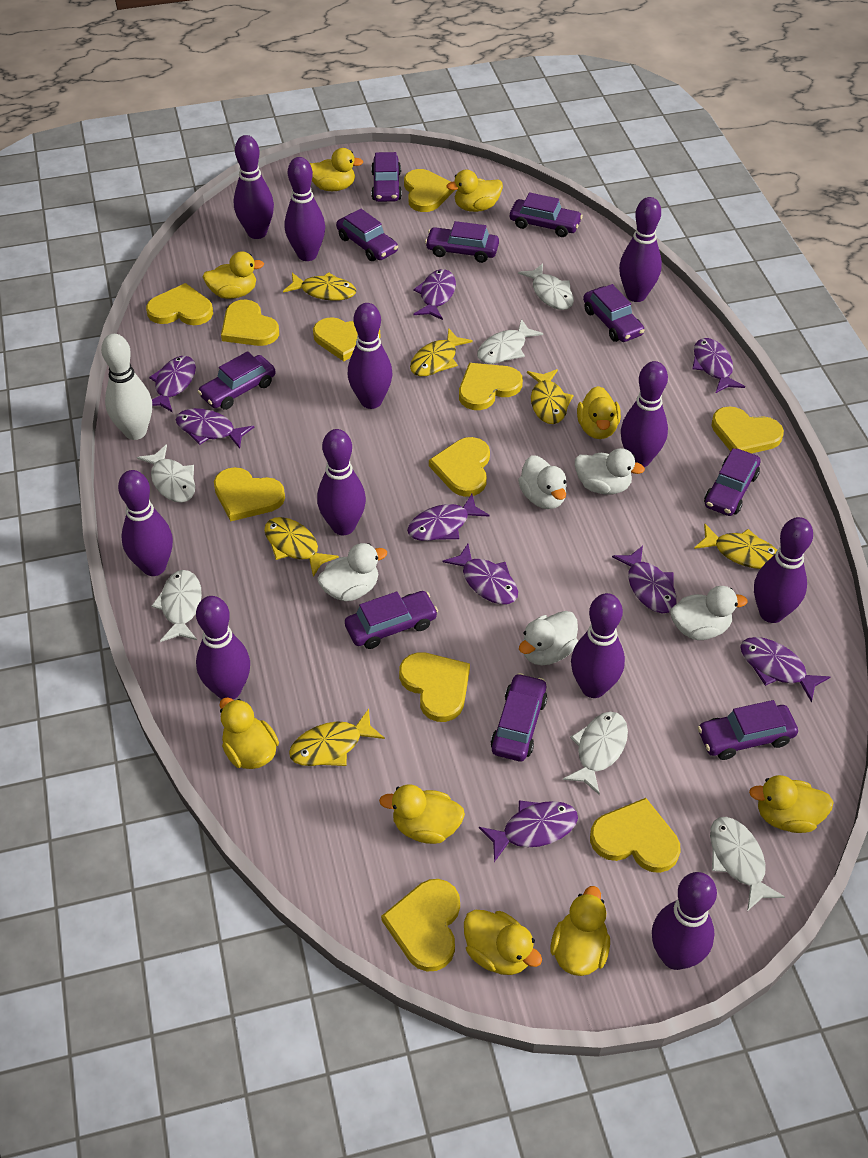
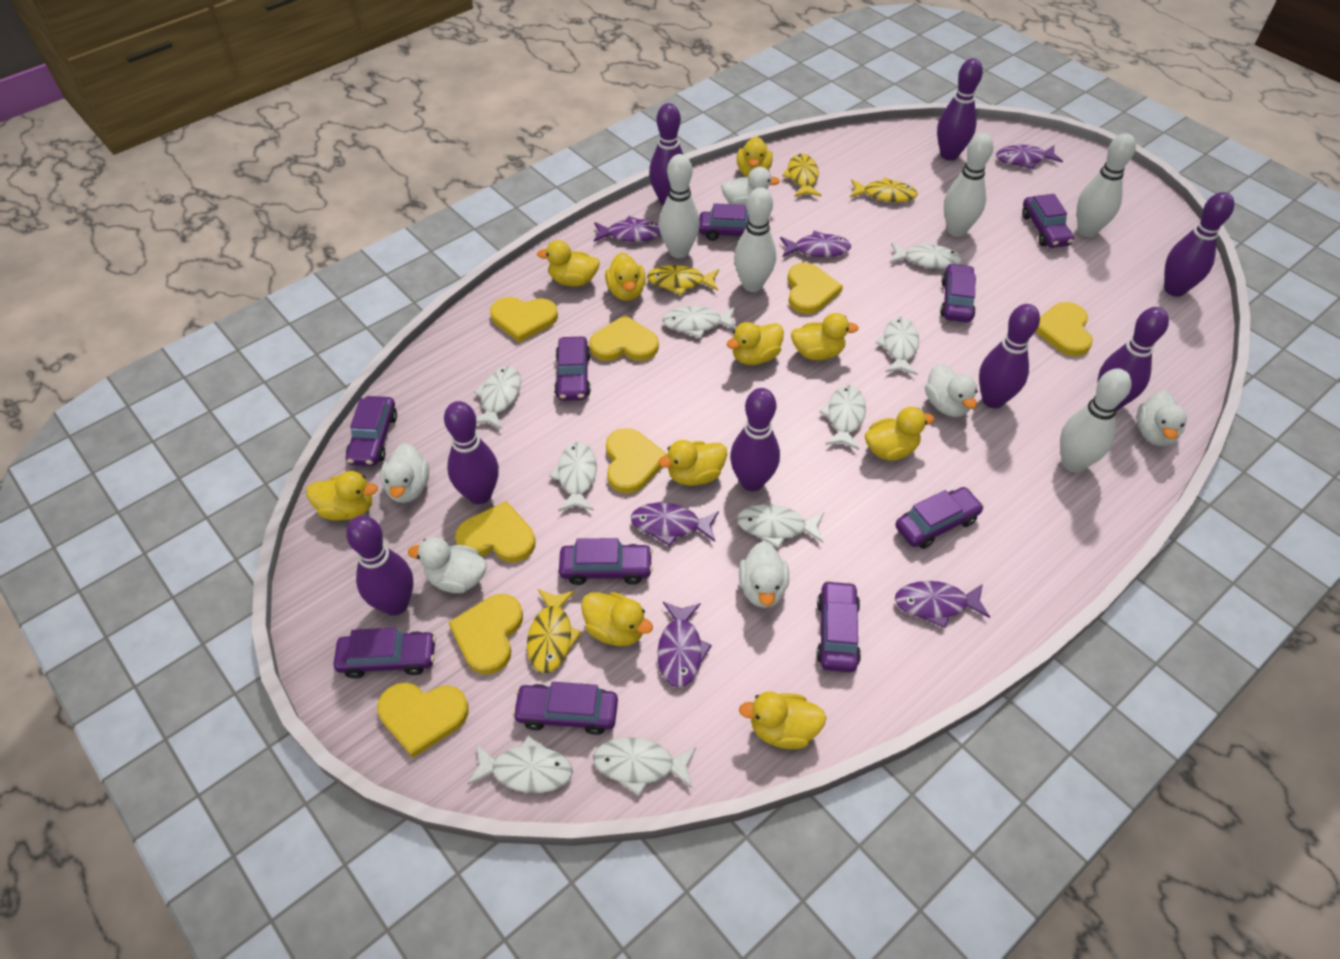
purple bowling pin: 11 -> 8
purple fish: 9 -> 6
white bowling pin: 1 -> 5
white duck: 5 -> 6
white fish: 6 -> 9
yellow duck: 9 -> 10
yellow fish: 6 -> 4
yellow heart: 11 -> 8

